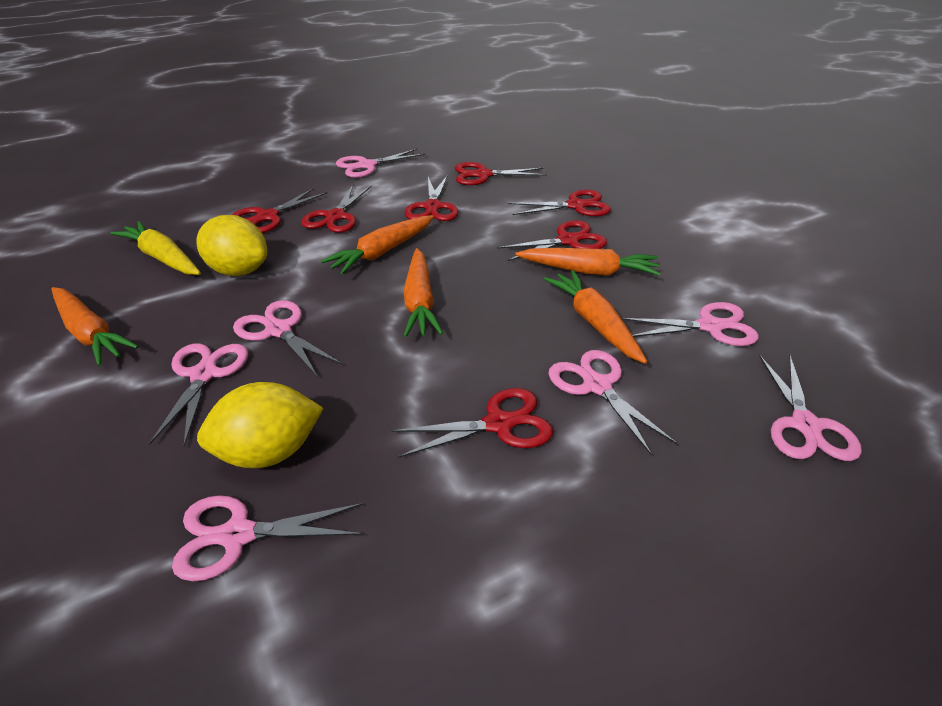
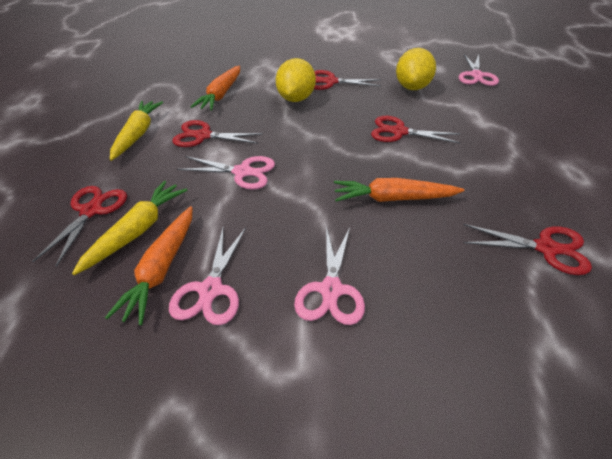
orange carrot: 5 -> 3
pink scissors: 7 -> 4
red scissors: 7 -> 5
yellow carrot: 1 -> 2

